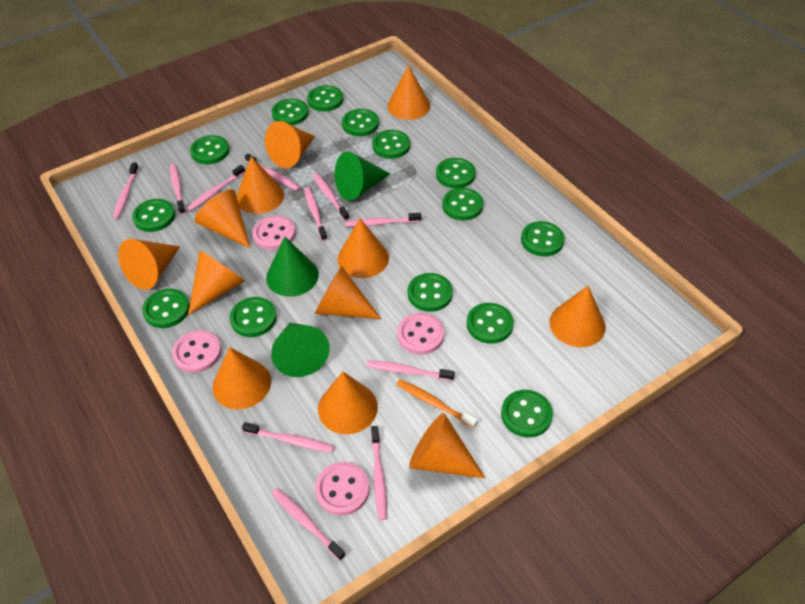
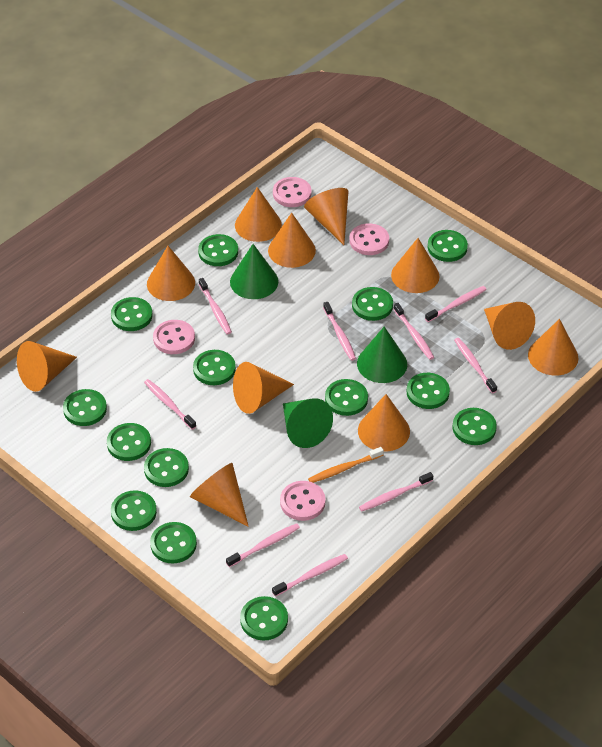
orange cone: 12 -> 11
pink toothbrush: 11 -> 9

